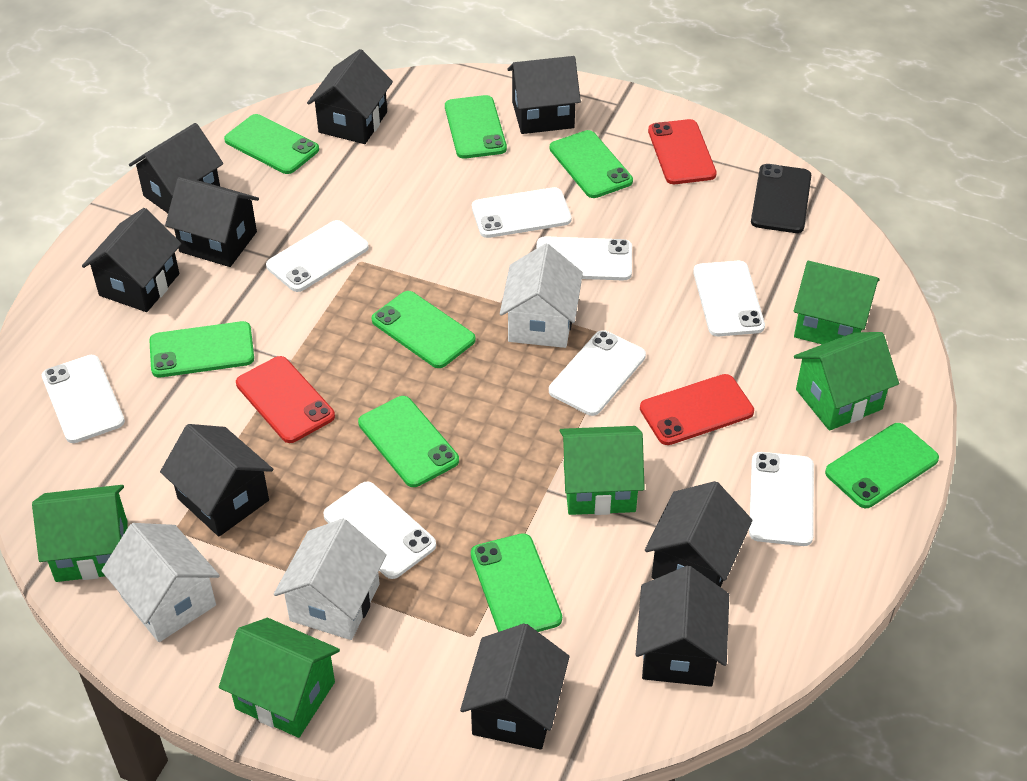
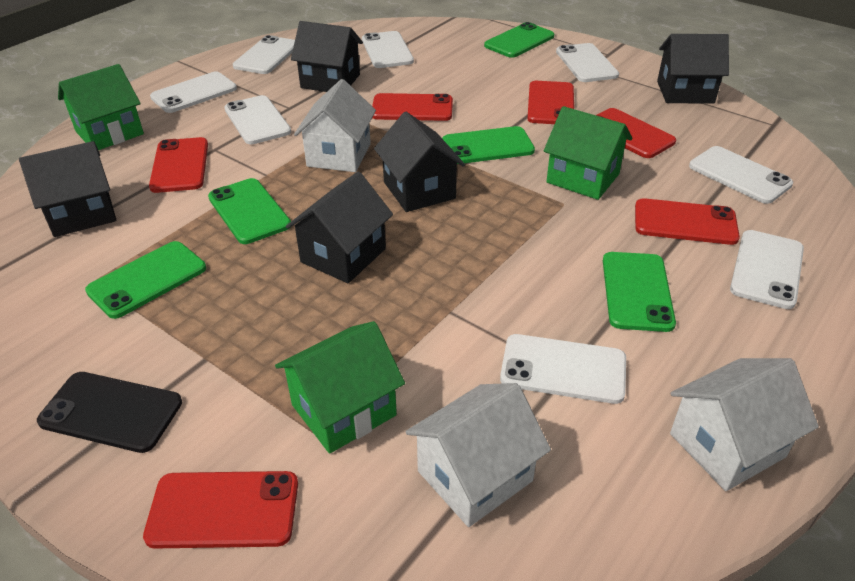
black house: 9 -> 5
green house: 5 -> 3
green phone: 8 -> 5
red phone: 3 -> 6

